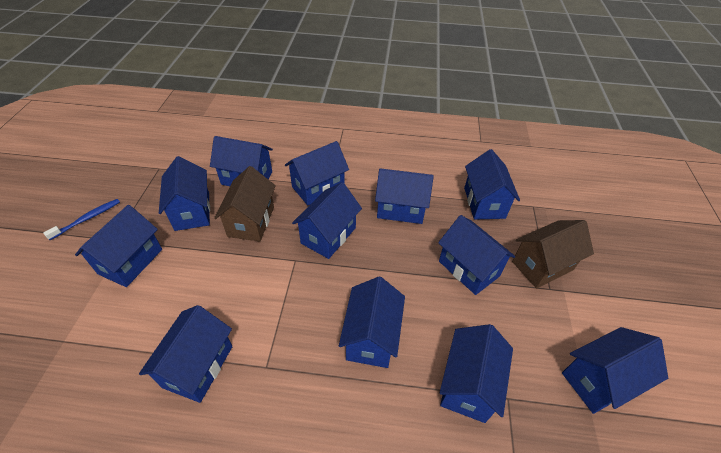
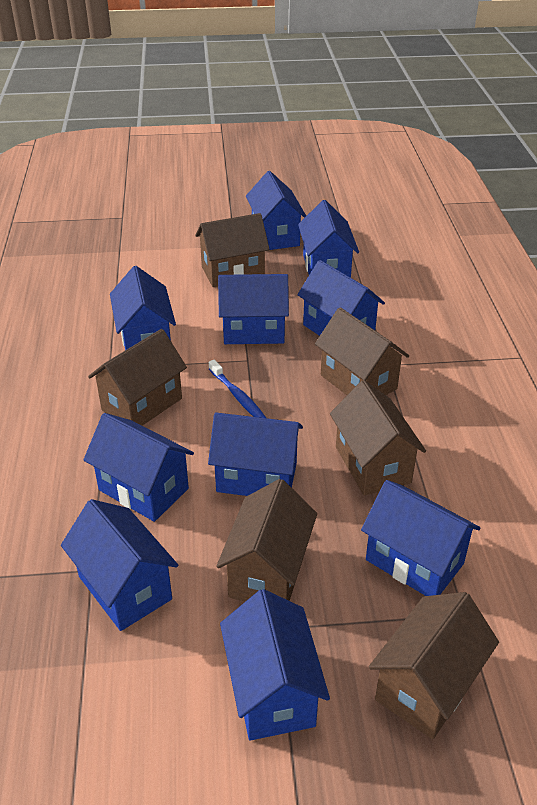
blue house: 12 -> 10
brown house: 2 -> 6

